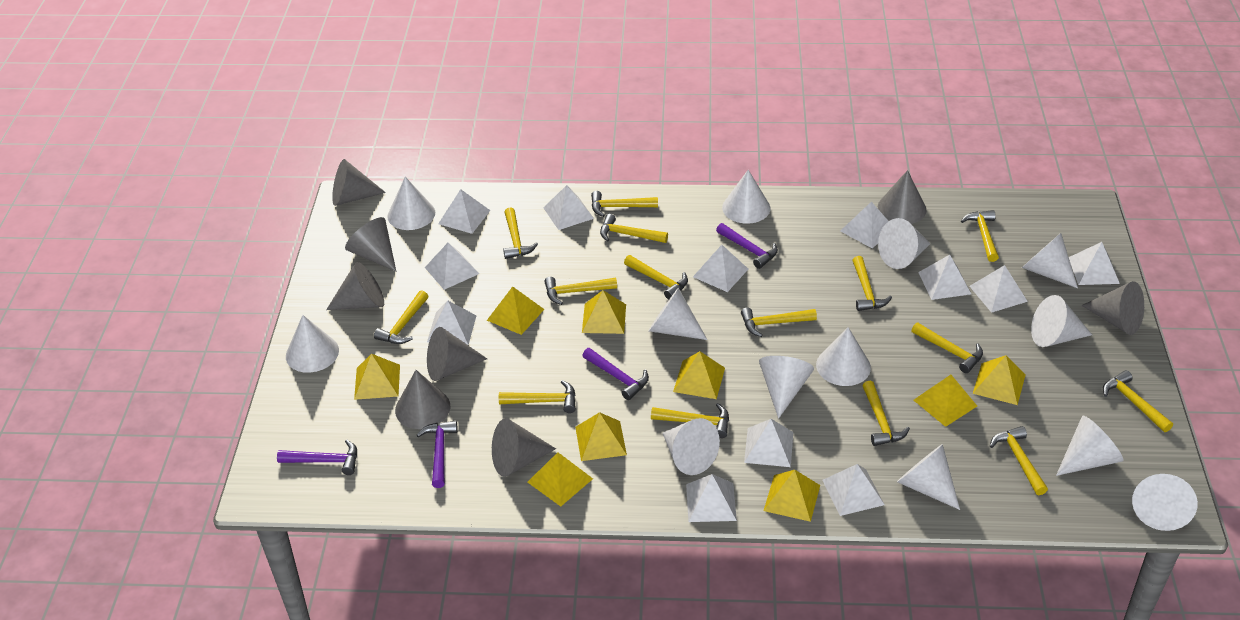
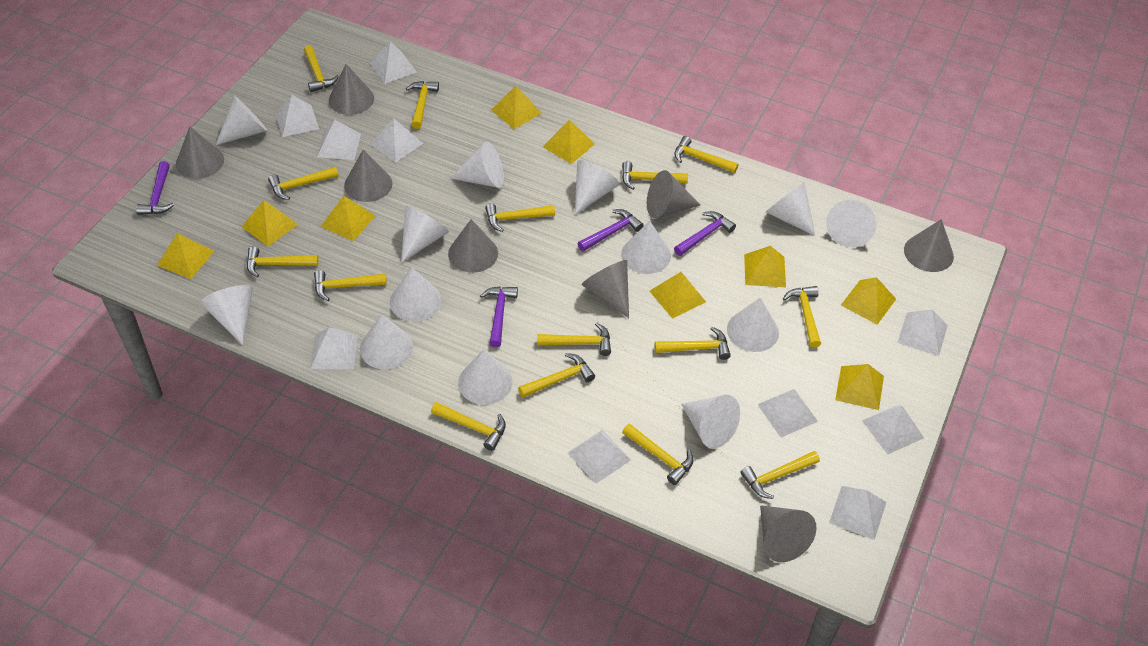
white pyramid: 12 -> 10

